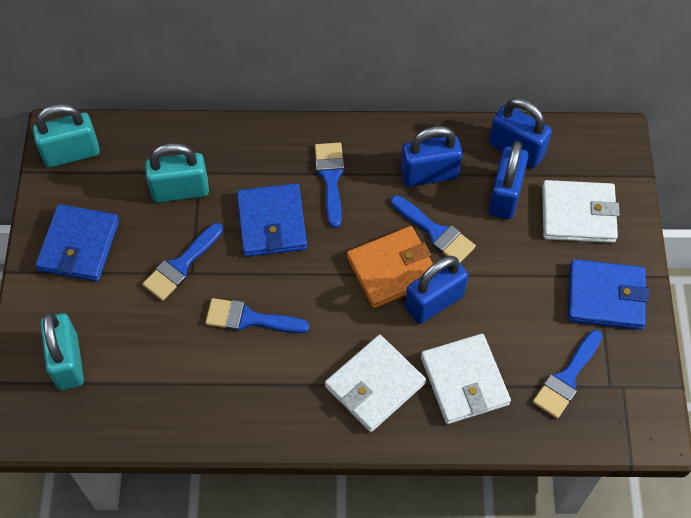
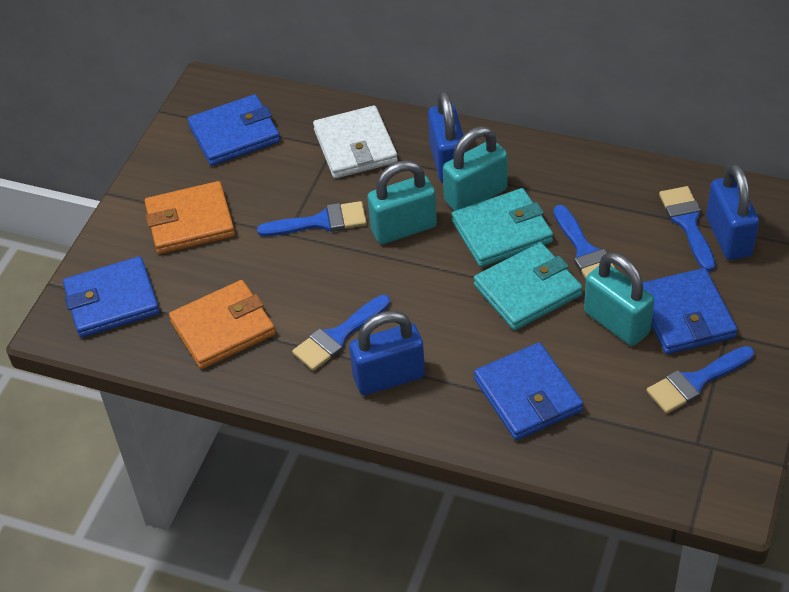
blue padlock: 4 -> 3
blue wallet: 3 -> 4
orange wallet: 1 -> 2
turquoise wallet: 0 -> 2
white wallet: 3 -> 1

